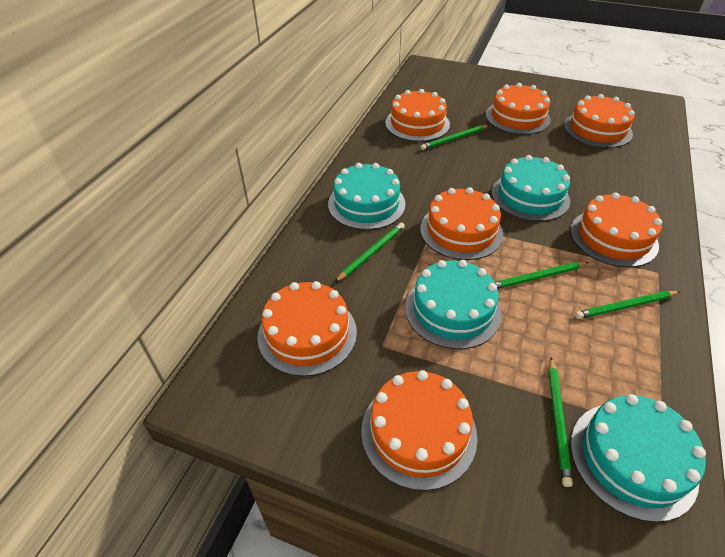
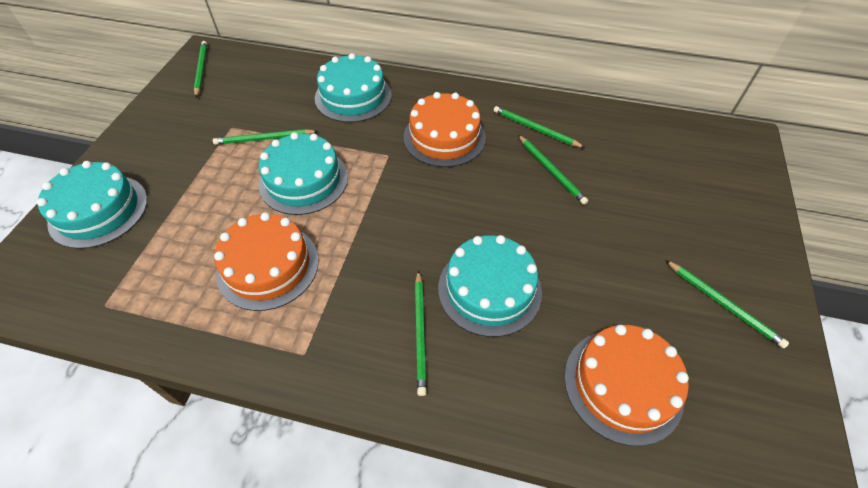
green pencil: 5 -> 6
orange cake: 7 -> 3

